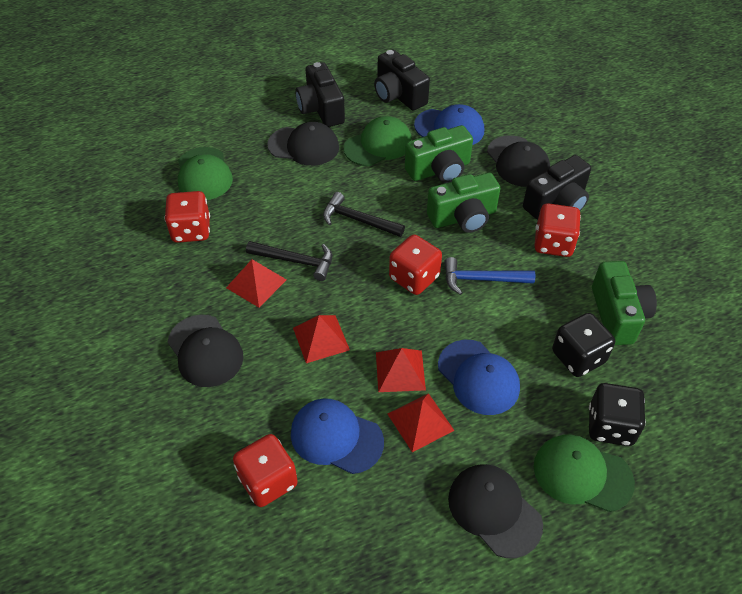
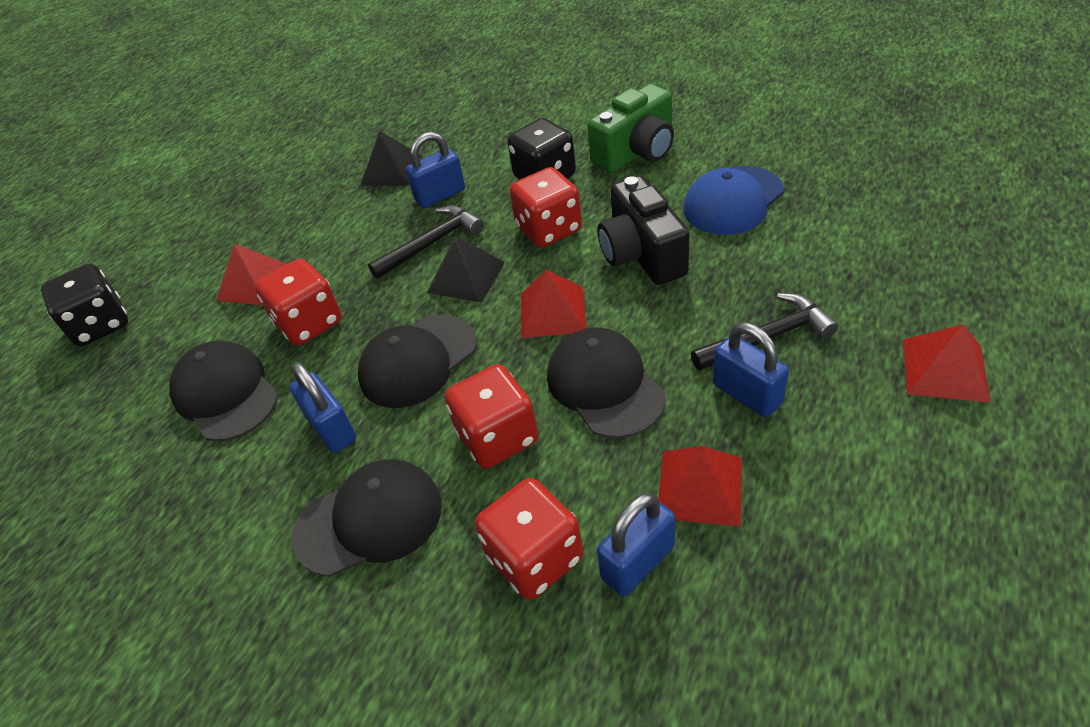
black camera: 3 -> 1
black pyramid: 0 -> 2
blue cap: 3 -> 1
blue hammer: 1 -> 0
blue padlock: 0 -> 4
green camera: 3 -> 1
green cap: 3 -> 0

